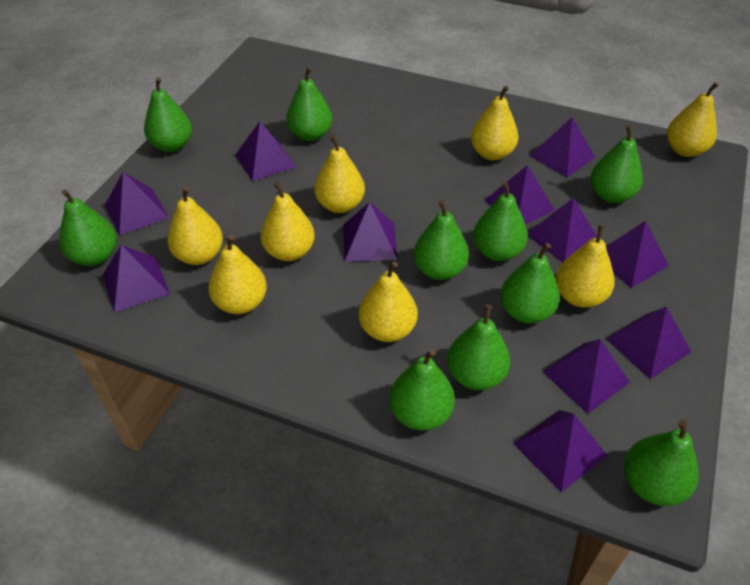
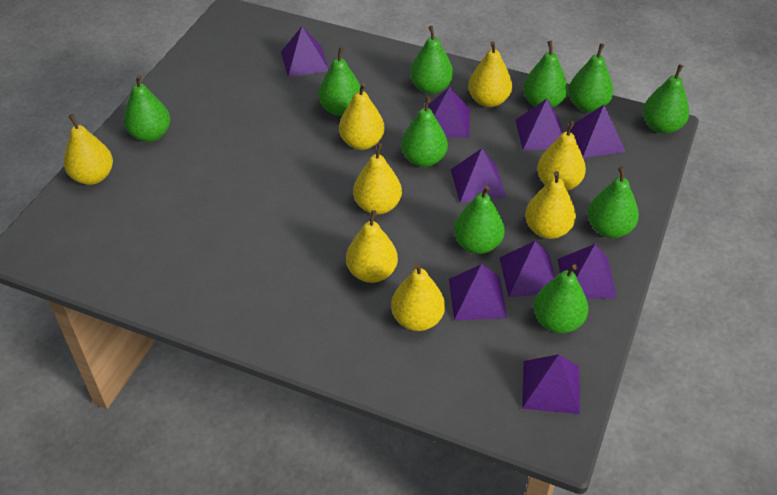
purple pyramid: 11 -> 9

